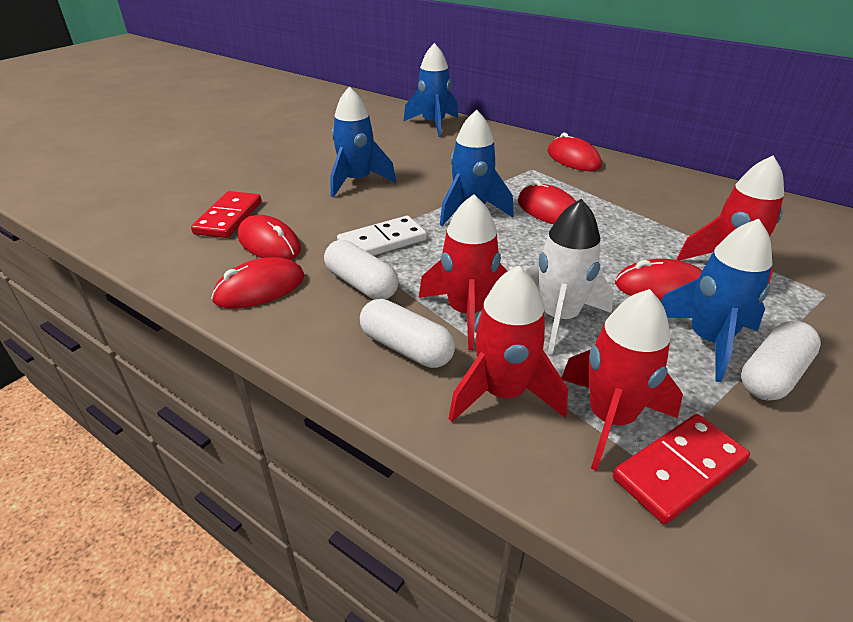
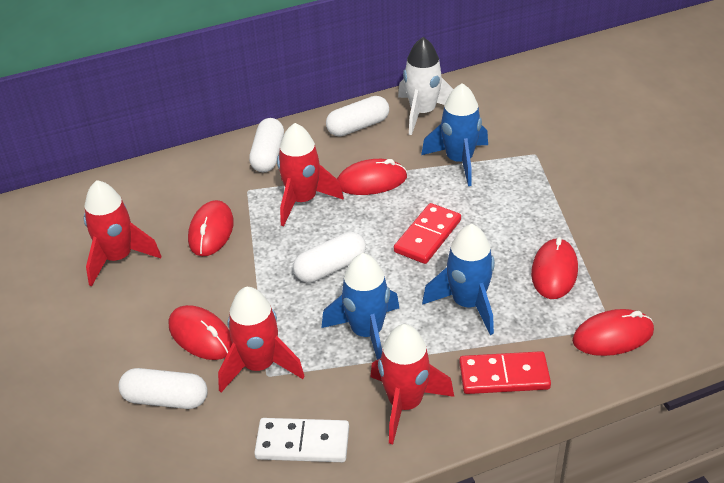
blue rocket: 4 -> 3
white capsule: 3 -> 4

